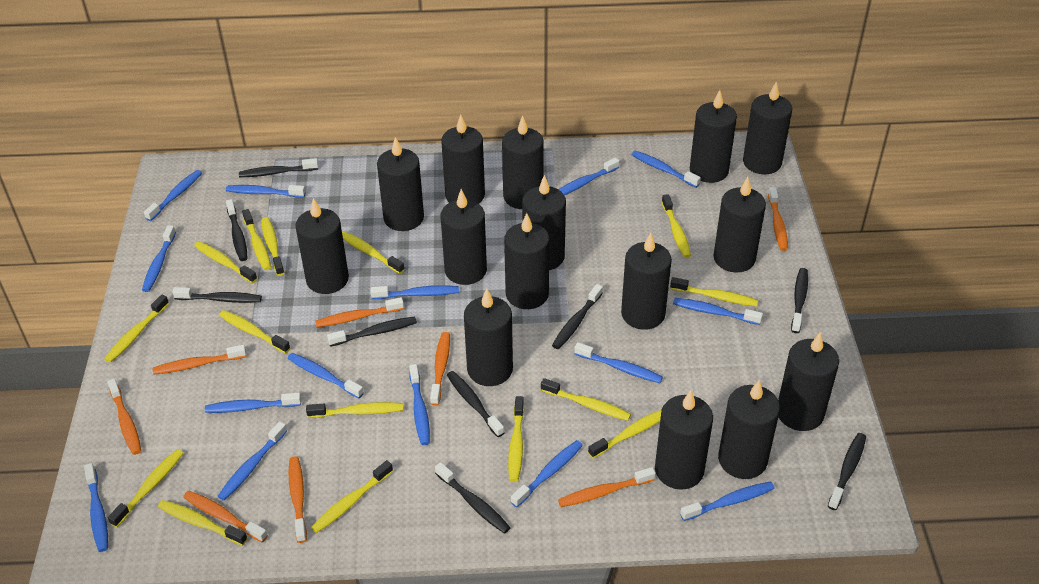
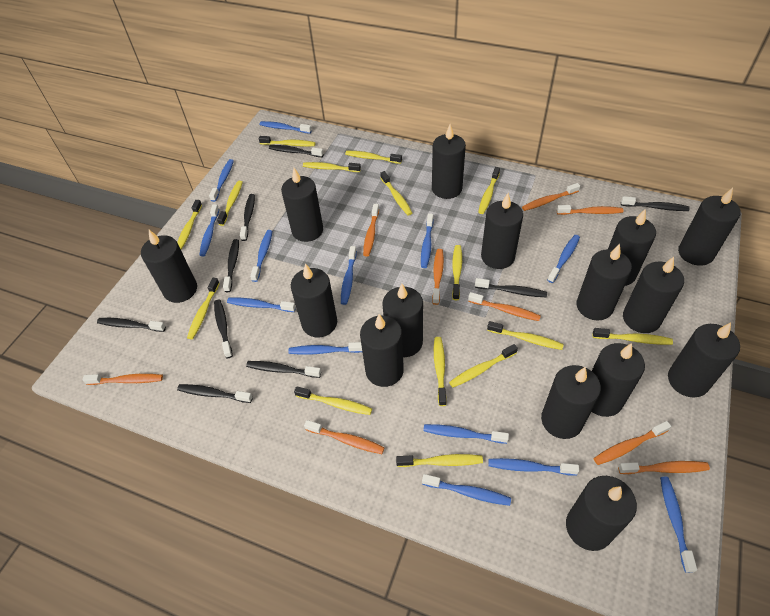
blue toothbrush: 15 -> 13
orange toothbrush: 8 -> 9

